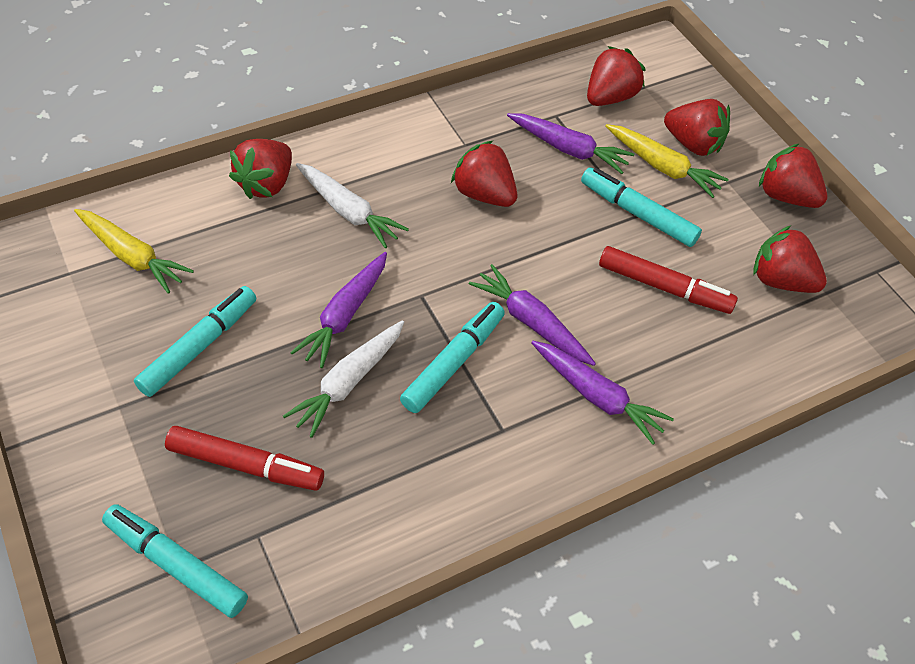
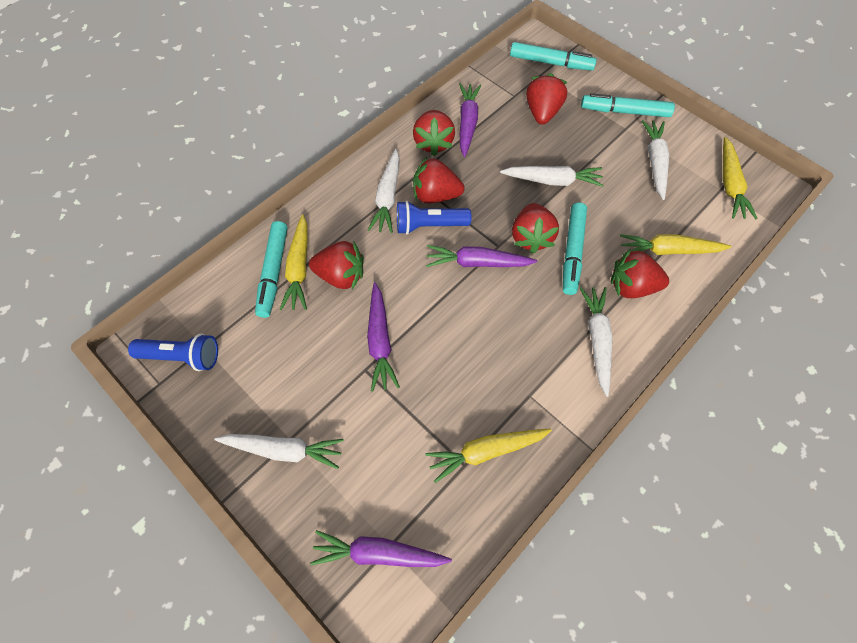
blue flashlight: 0 -> 2
red marker: 2 -> 0
white carrot: 2 -> 5
yellow carrot: 2 -> 4

